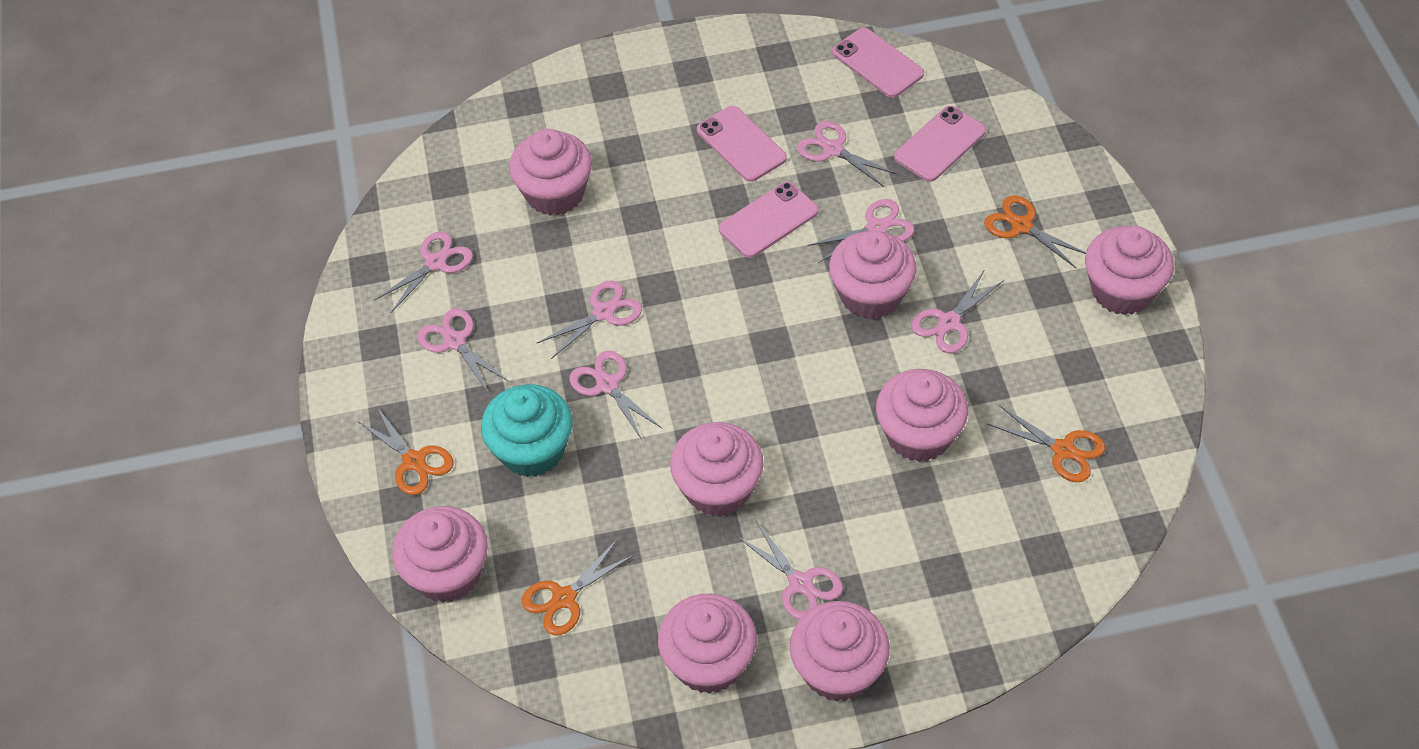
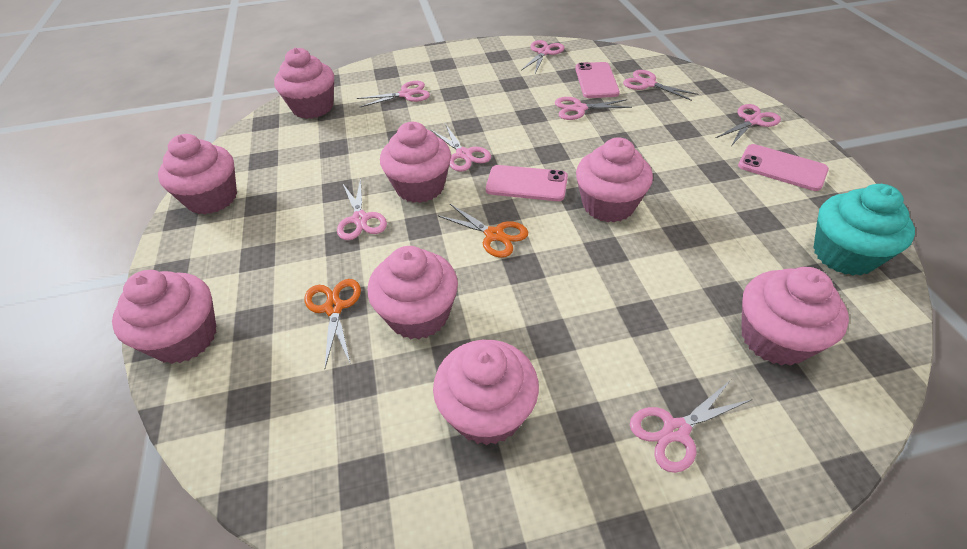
orange scissors: 4 -> 2
pink phone: 4 -> 3

